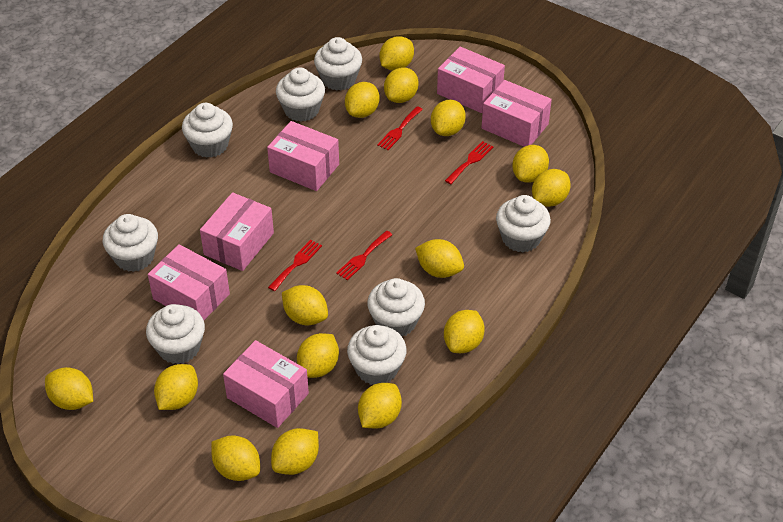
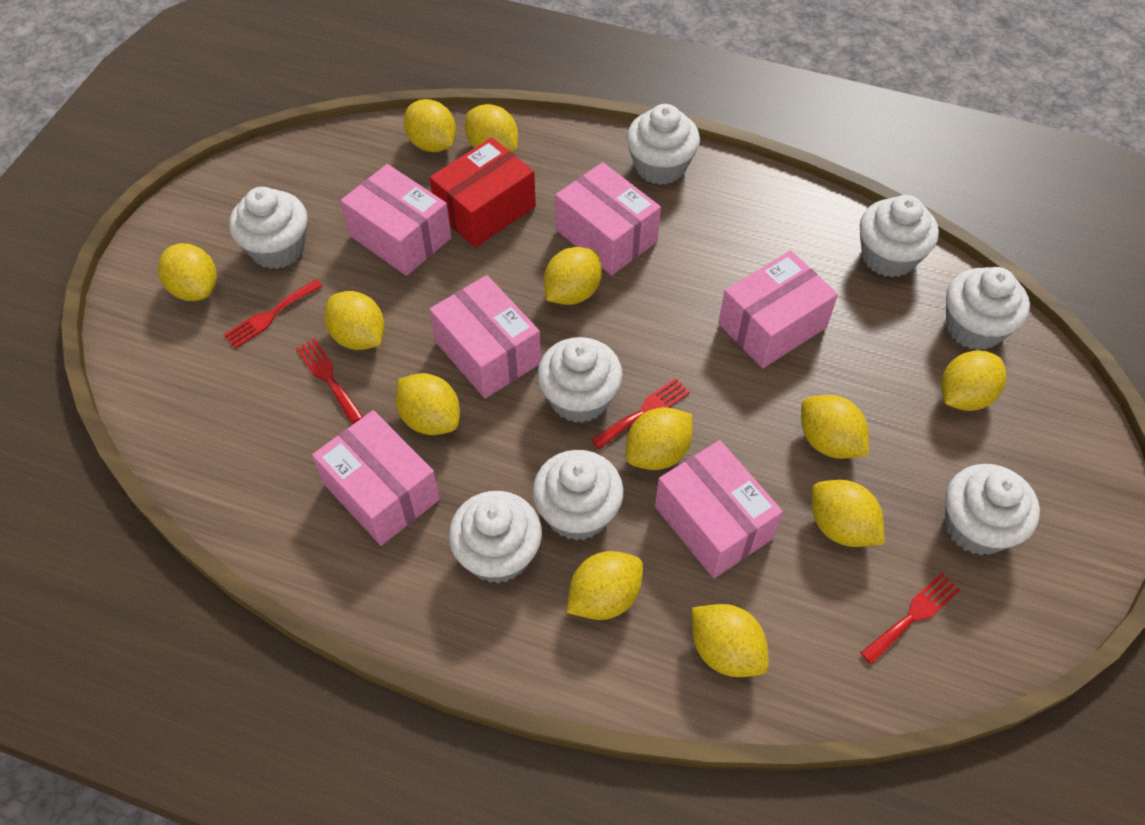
red box: 0 -> 1
yellow lemon: 15 -> 12

